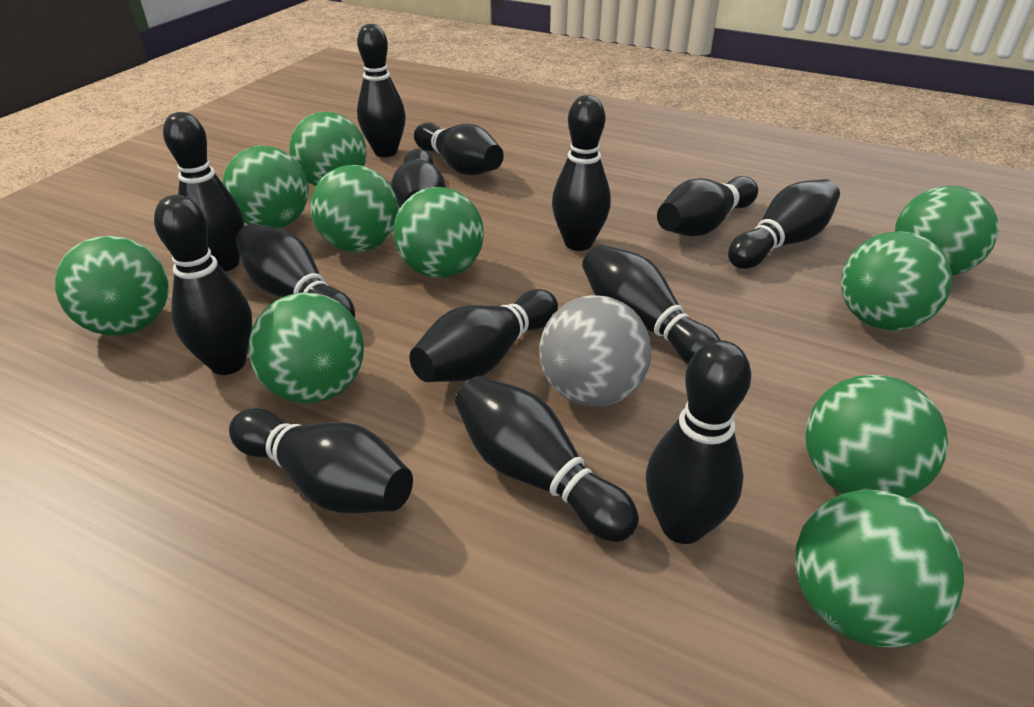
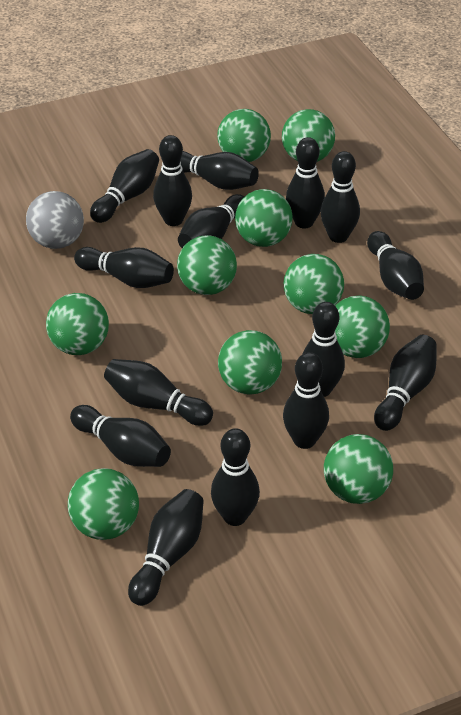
black bowling pin: 14 -> 15

